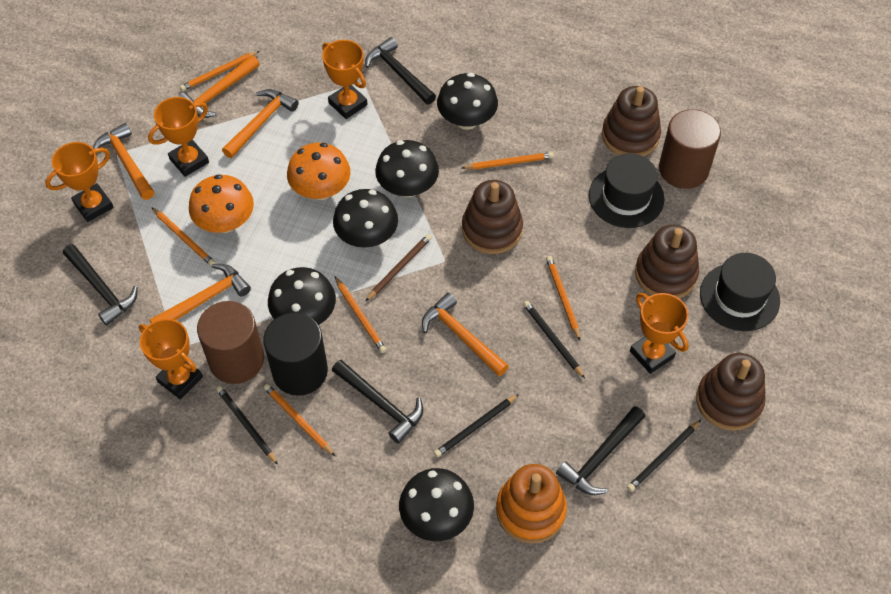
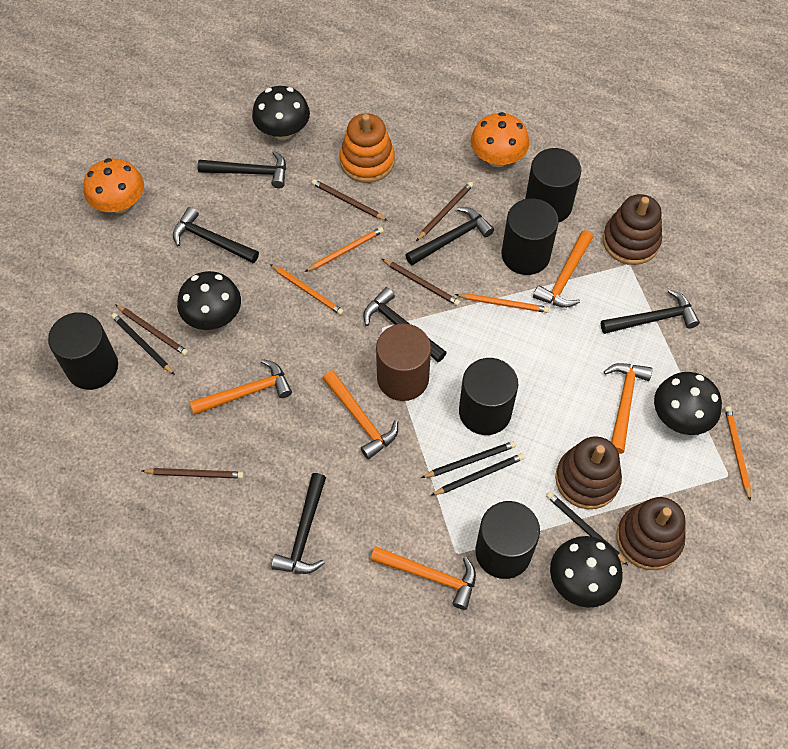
black cylinder: 1 -> 5
black hammer: 4 -> 6
black hat: 2 -> 0
black mushroom: 5 -> 4
brown cylinder: 2 -> 1
brown pencil: 1 -> 5
brown stacking toy: 4 -> 3
orange pencil: 6 -> 4
orange trophy: 5 -> 0

